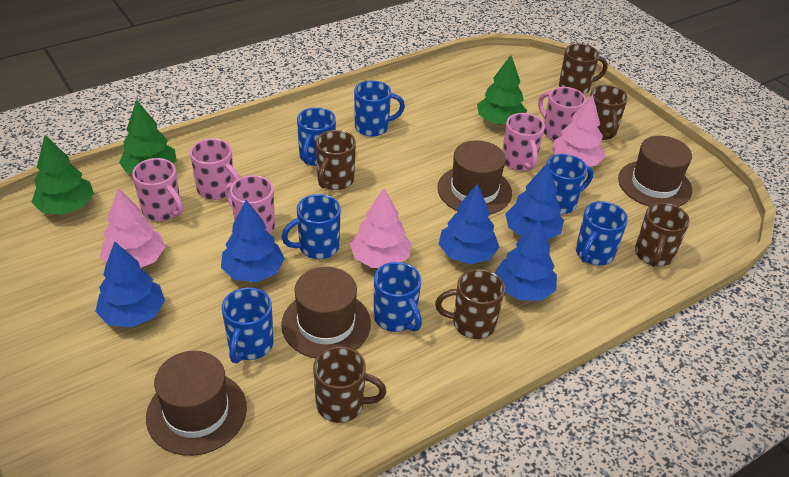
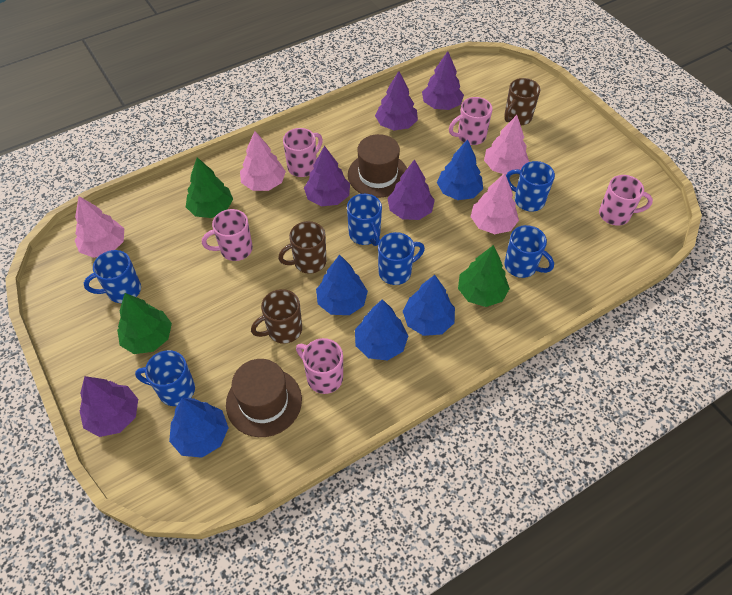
blue mug: 7 -> 6
brown hat: 4 -> 2
brown mug: 6 -> 3
pink tree: 3 -> 4
purple tree: 0 -> 5

